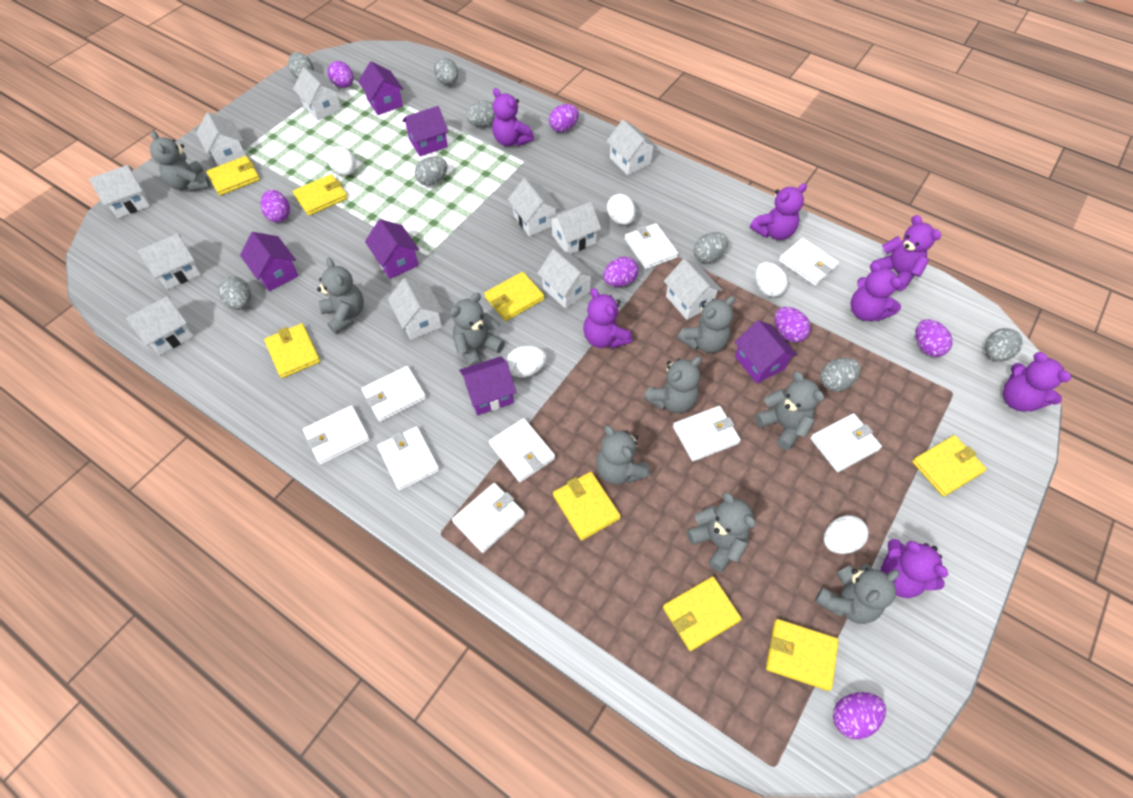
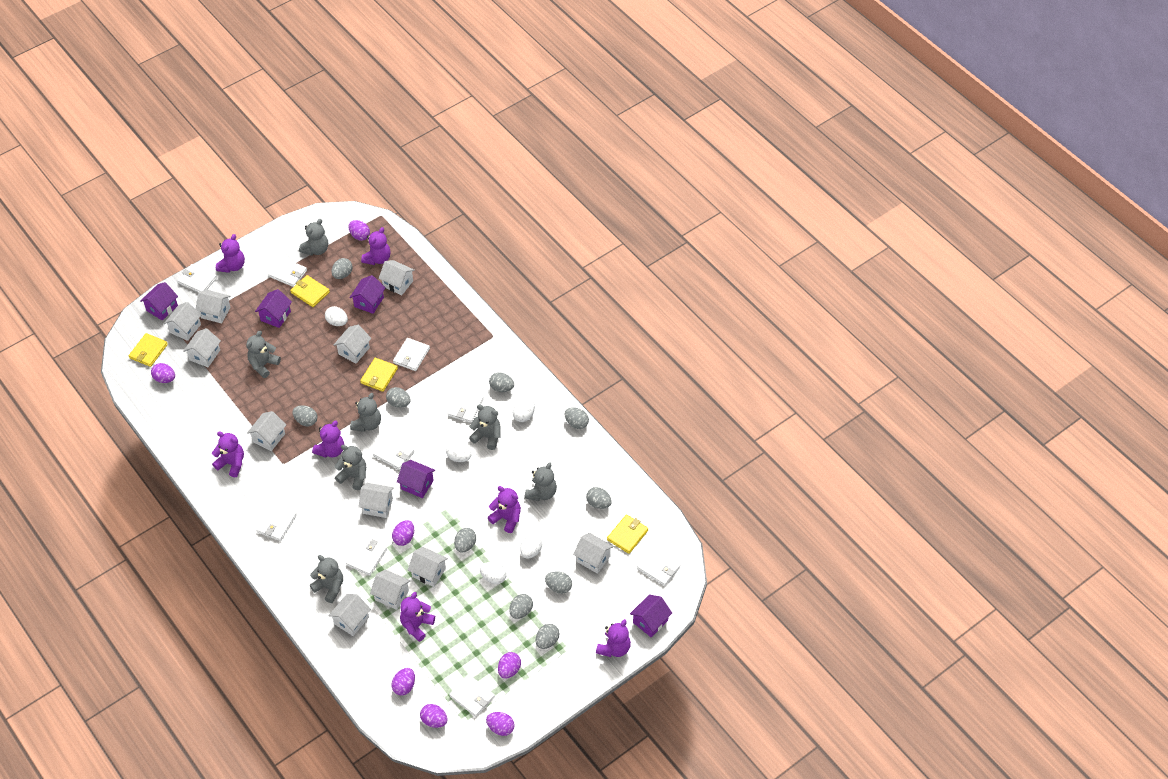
grey egg: 8 -> 10
grey teddy bear: 9 -> 7
purple house: 6 -> 5
yellow wallet: 8 -> 4

